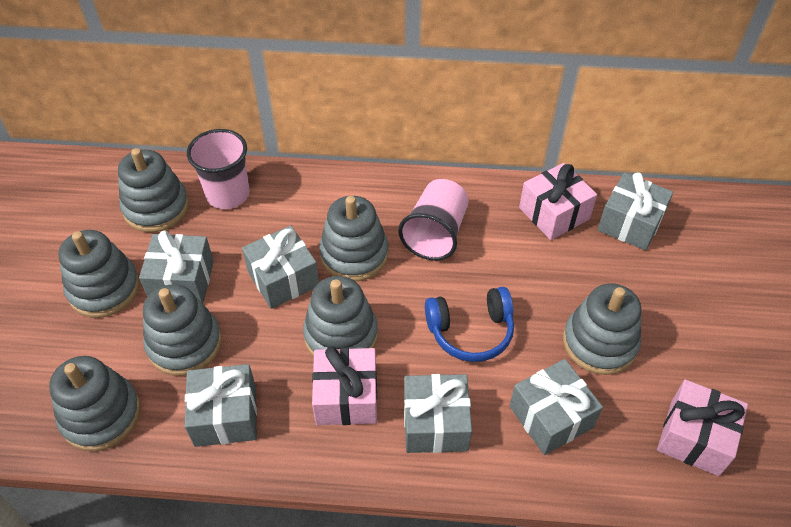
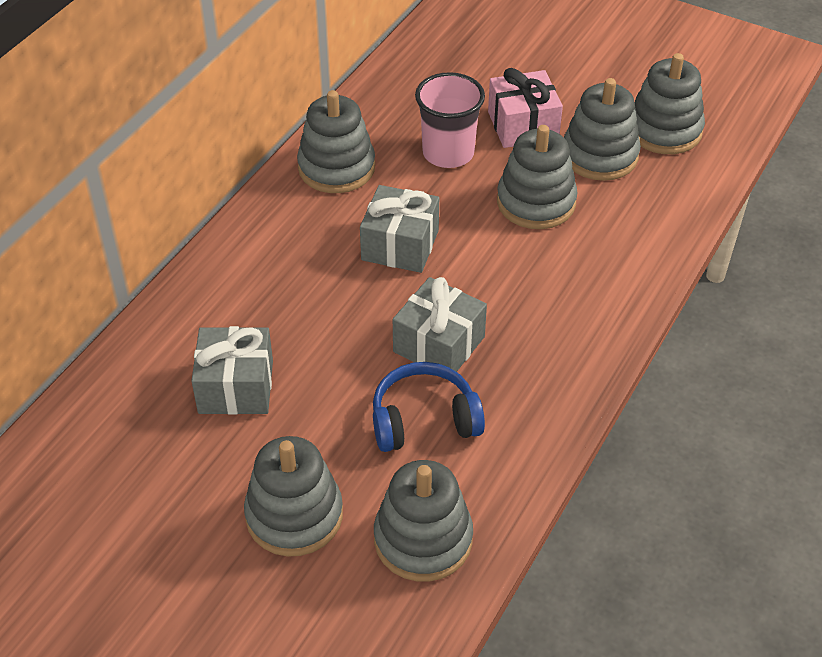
grey gift: 6 -> 3
grey stacking toy: 7 -> 6
pink cup: 2 -> 1
pink gift: 3 -> 1

